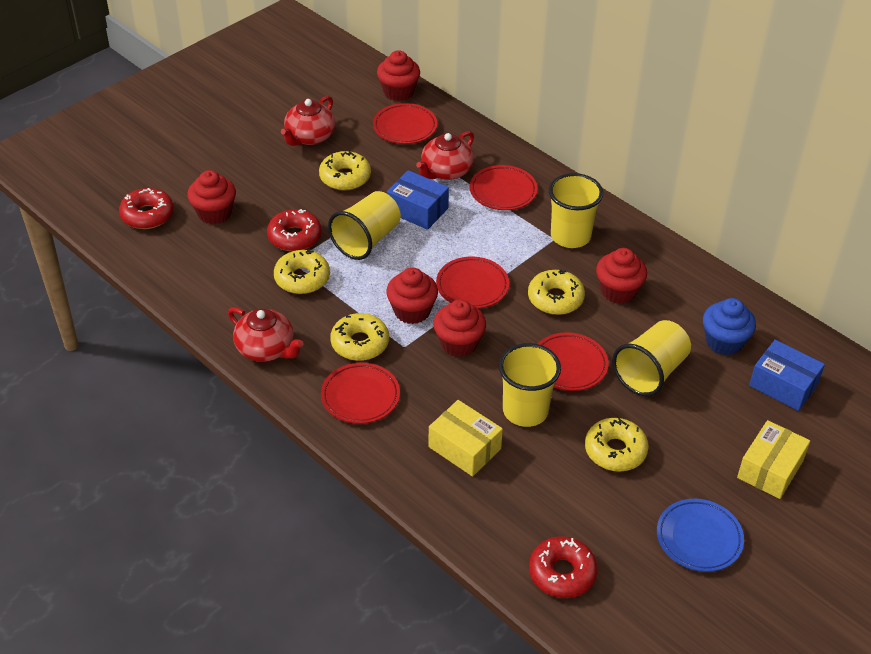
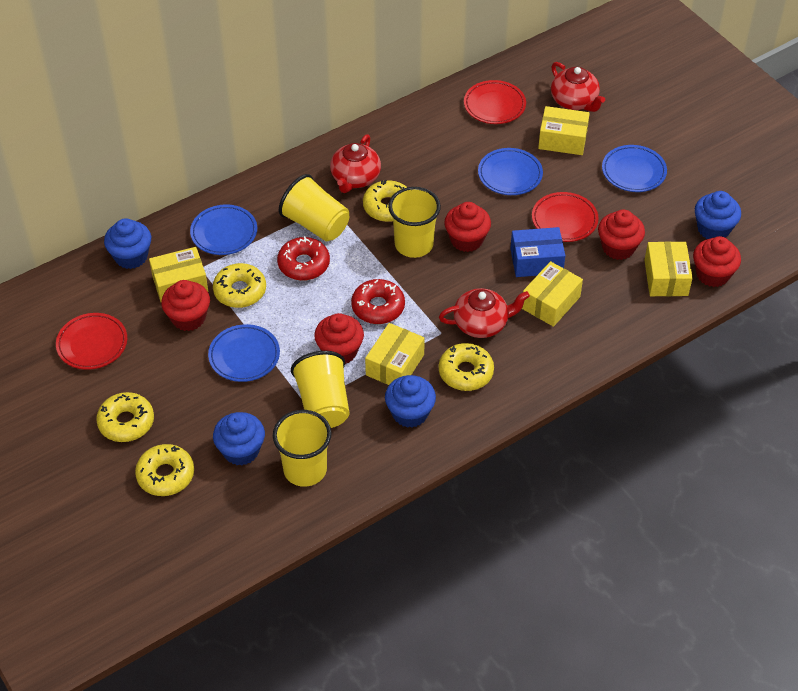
blue box: 2 -> 1
blue cupcake: 1 -> 4
blue plate: 1 -> 4
red donut: 3 -> 2
red plate: 5 -> 3
yellow box: 2 -> 5

